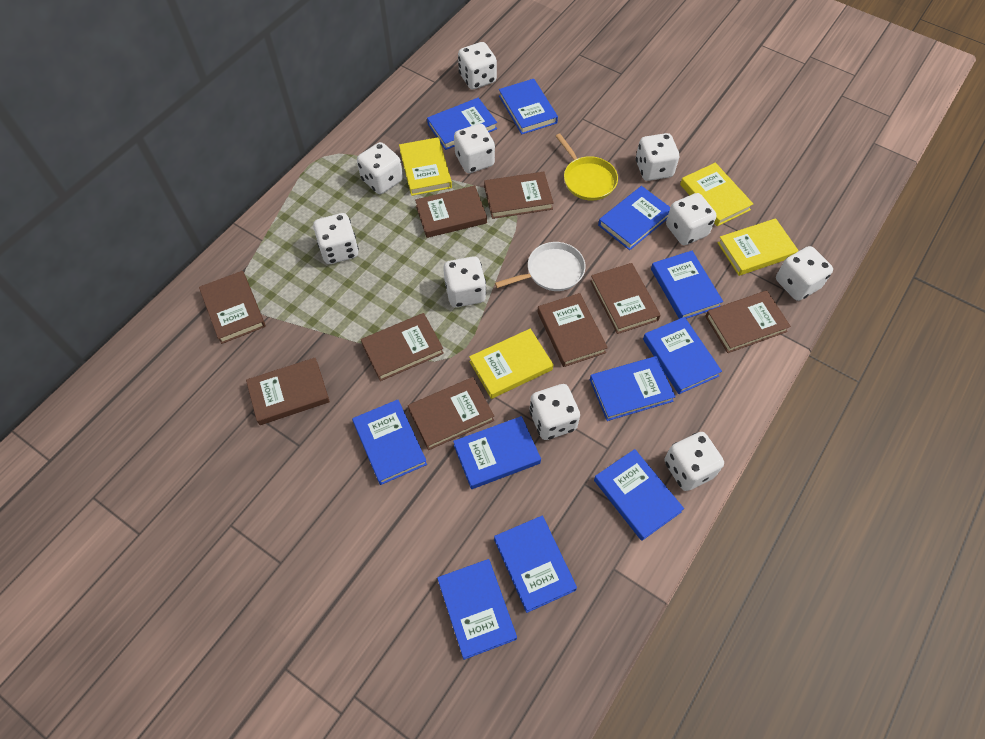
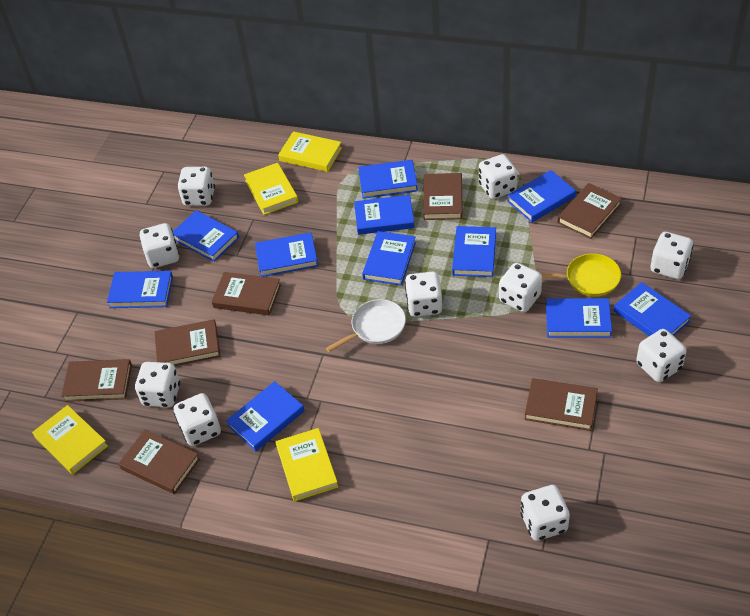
brown book: 9 -> 7

